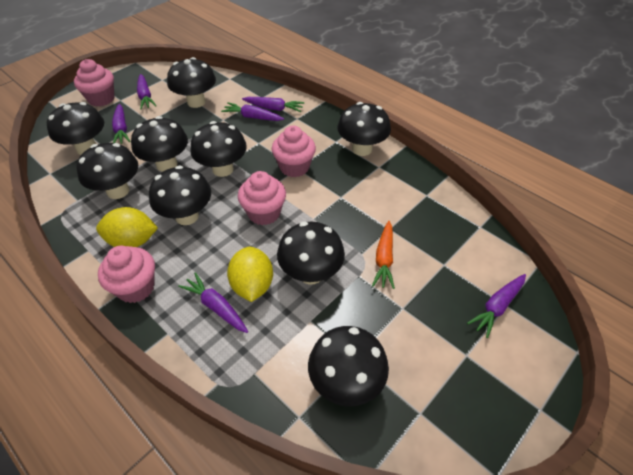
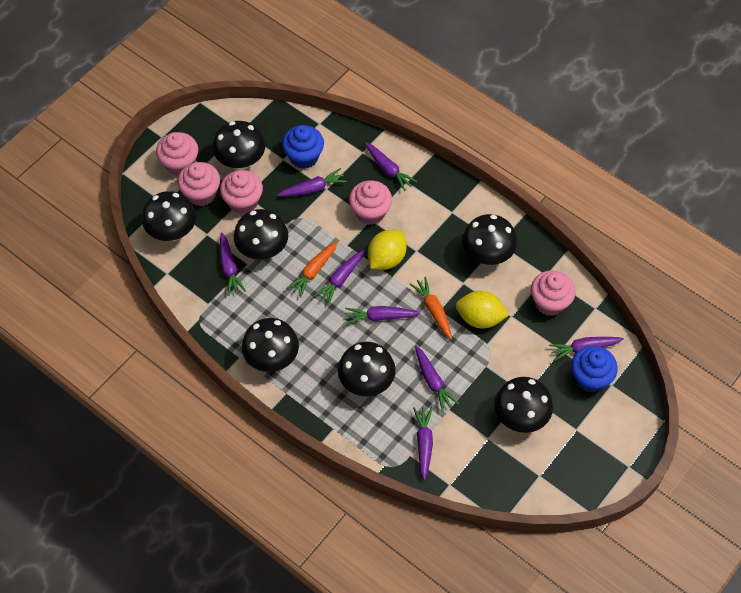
black mushroom: 9 -> 7
blue cupcake: 0 -> 2
orange carrot: 1 -> 2
pink cupcake: 4 -> 5
purple carrot: 6 -> 8

